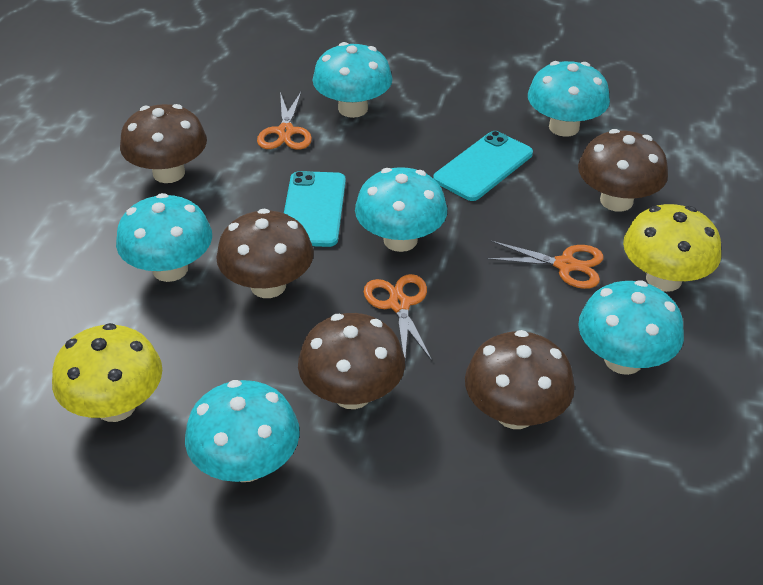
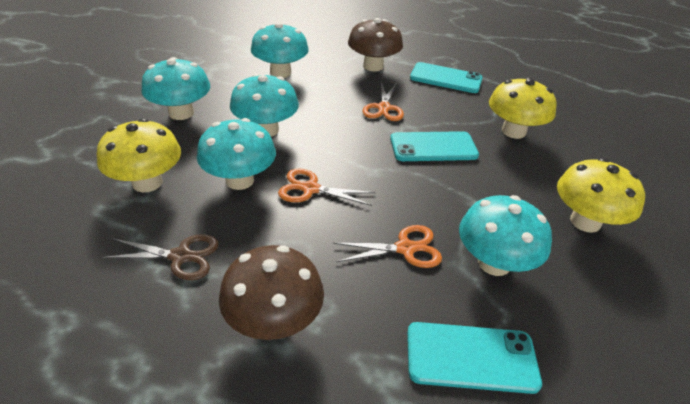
brown mushroom: 5 -> 2
brown scissors: 0 -> 1
turquoise mushroom: 6 -> 5
turquoise phone: 2 -> 3
yellow mushroom: 2 -> 3

